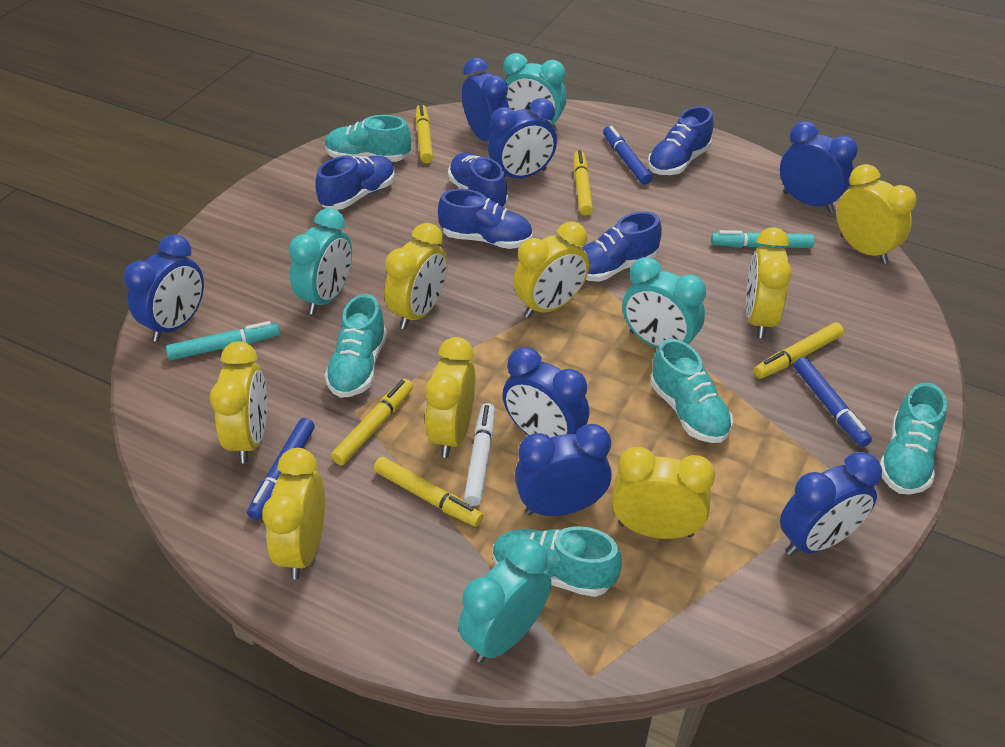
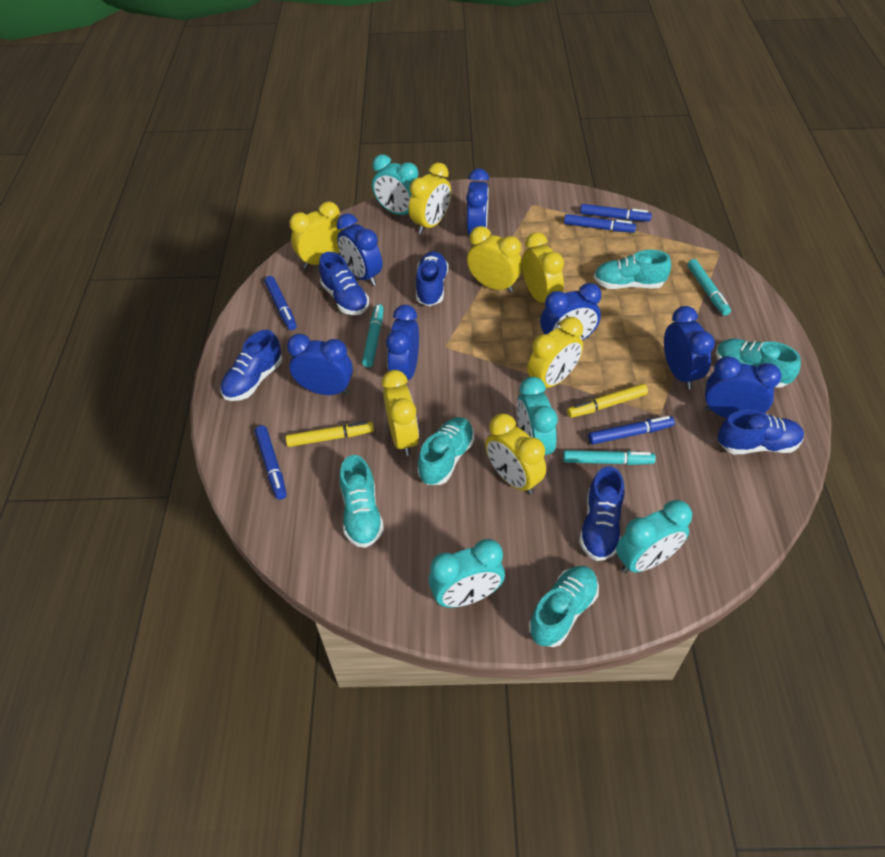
blue marker: 3 -> 5
turquoise marker: 2 -> 3
white marker: 1 -> 0
yellow clock: 8 -> 7
yellow marker: 5 -> 2

